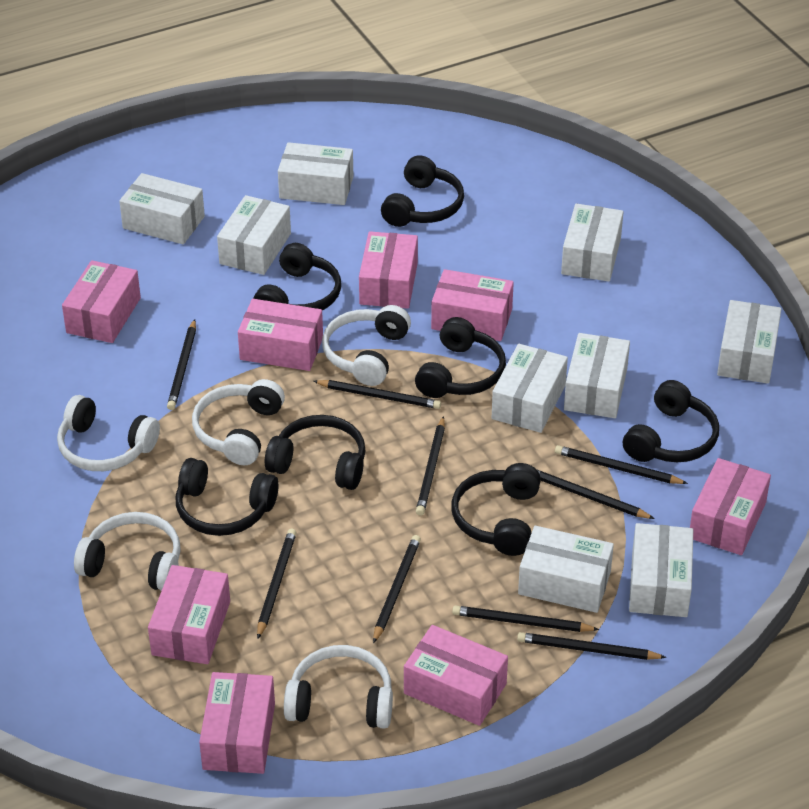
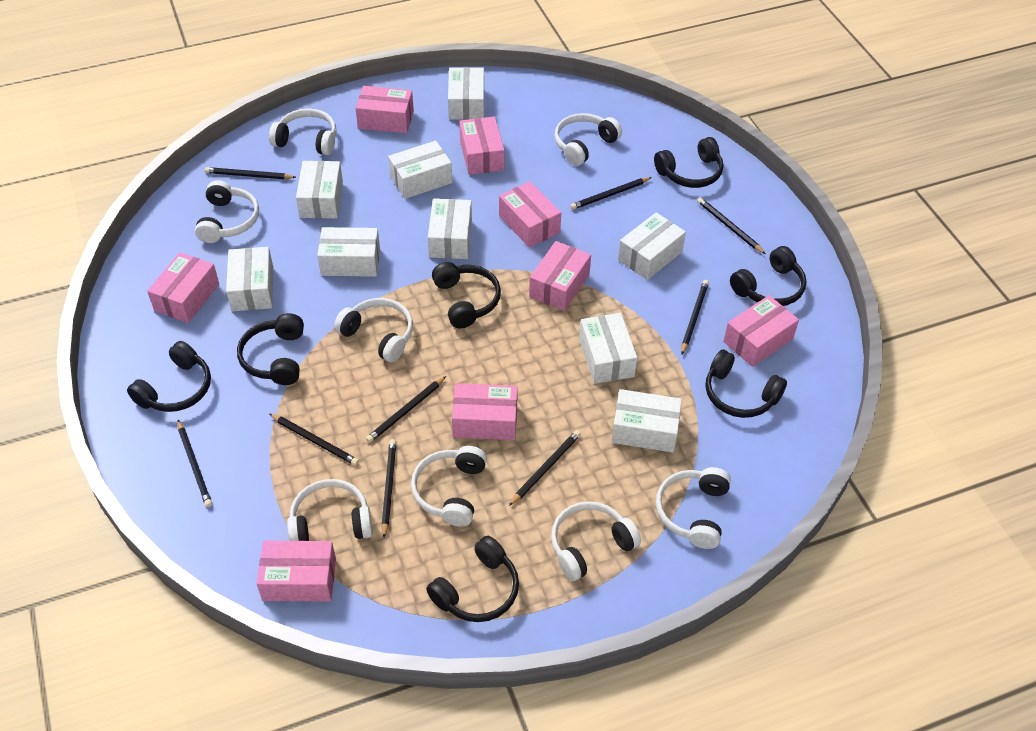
white headphones: 5 -> 8

